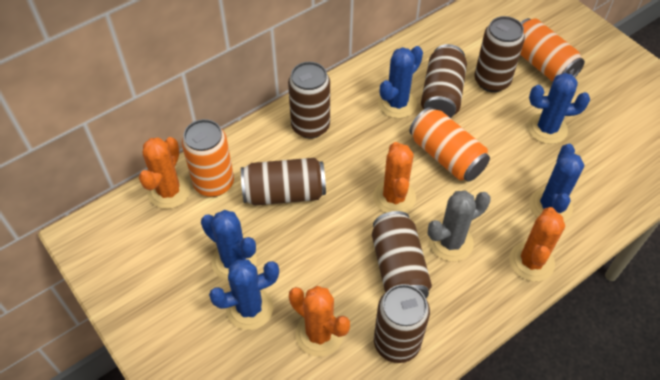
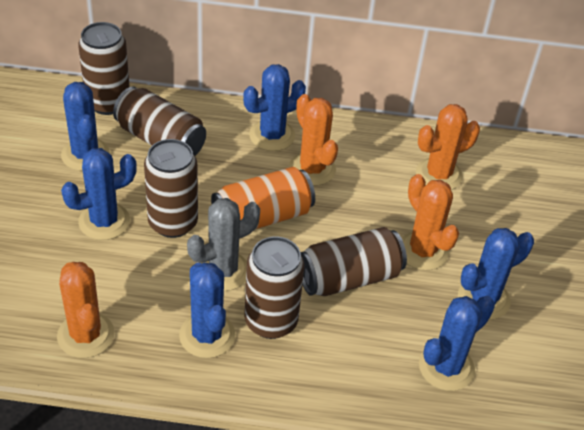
blue cactus: 5 -> 6
brown can: 6 -> 5
orange can: 3 -> 1

